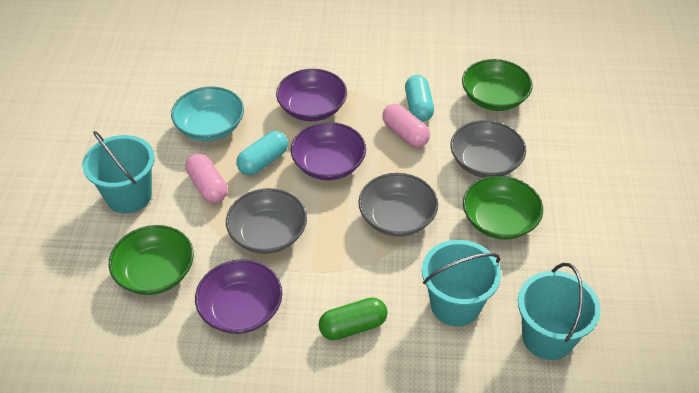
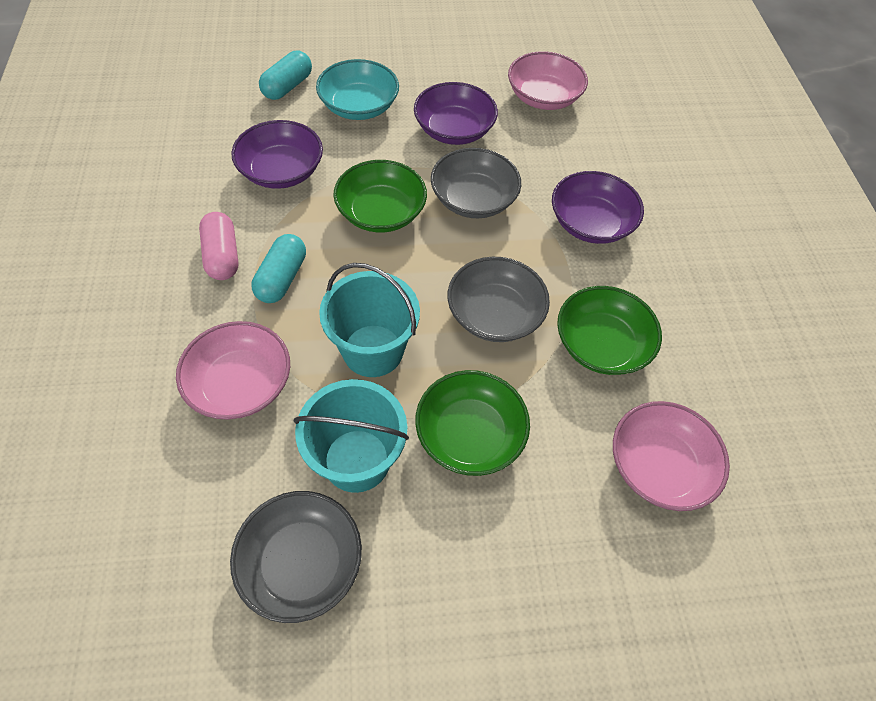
green capsule: 1 -> 0
pink bowl: 0 -> 3
pink capsule: 2 -> 1
turquoise bucket: 3 -> 2

